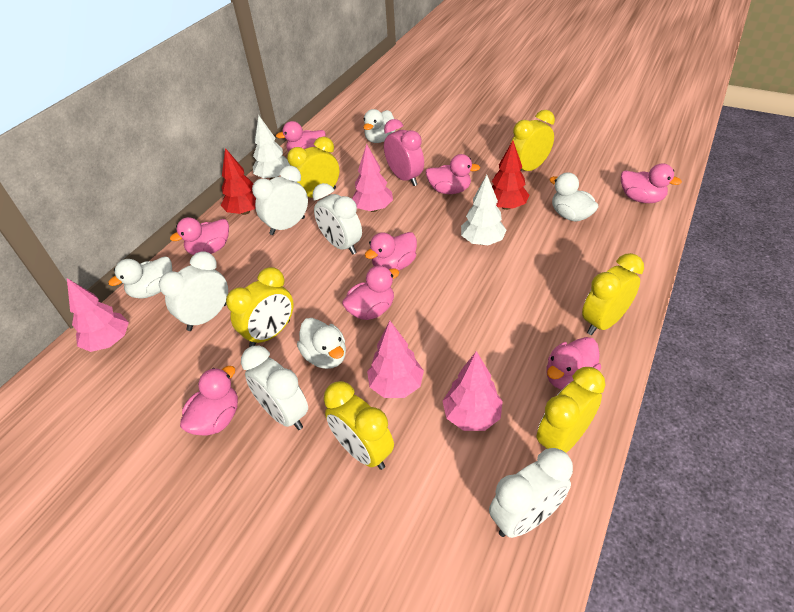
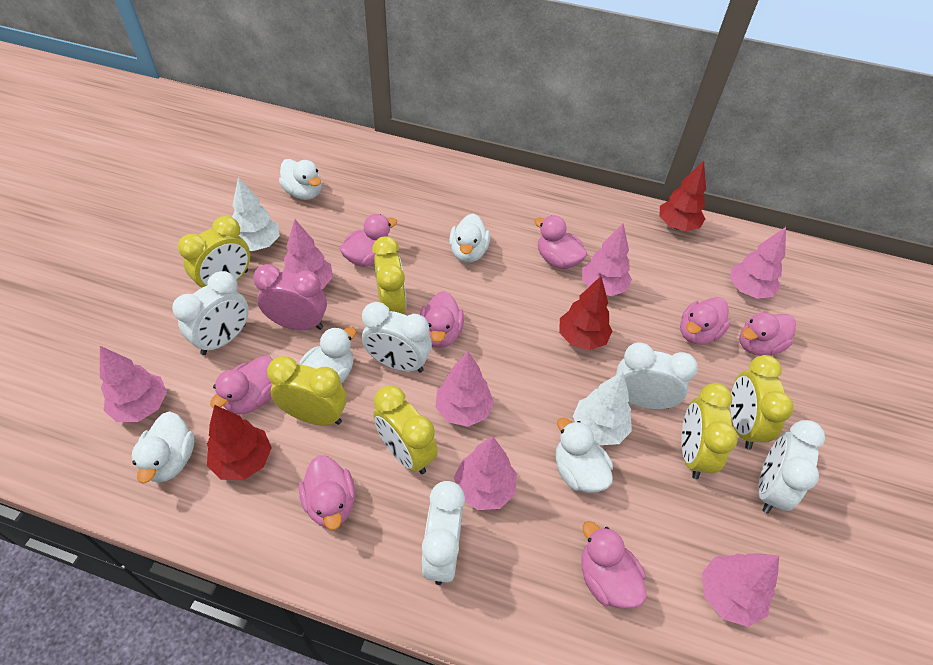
pink tree: 4 -> 7
red tree: 2 -> 3
white duck: 4 -> 5

